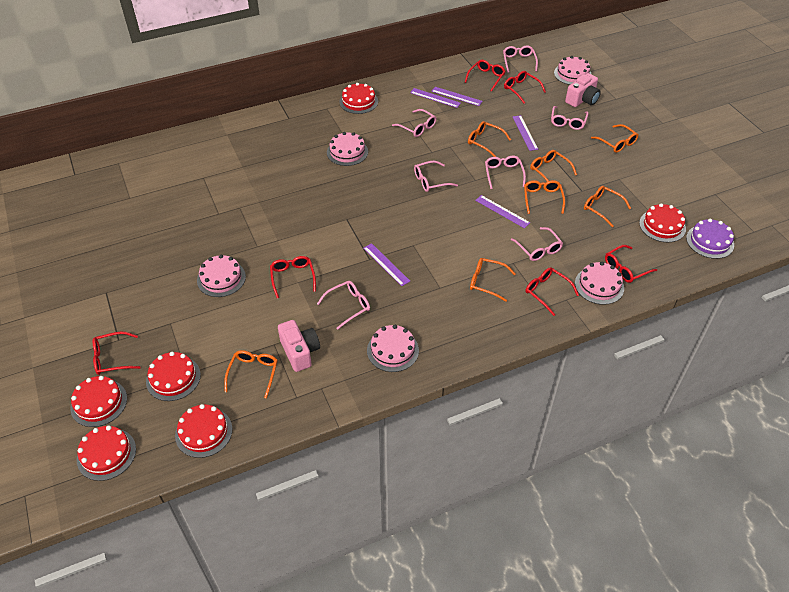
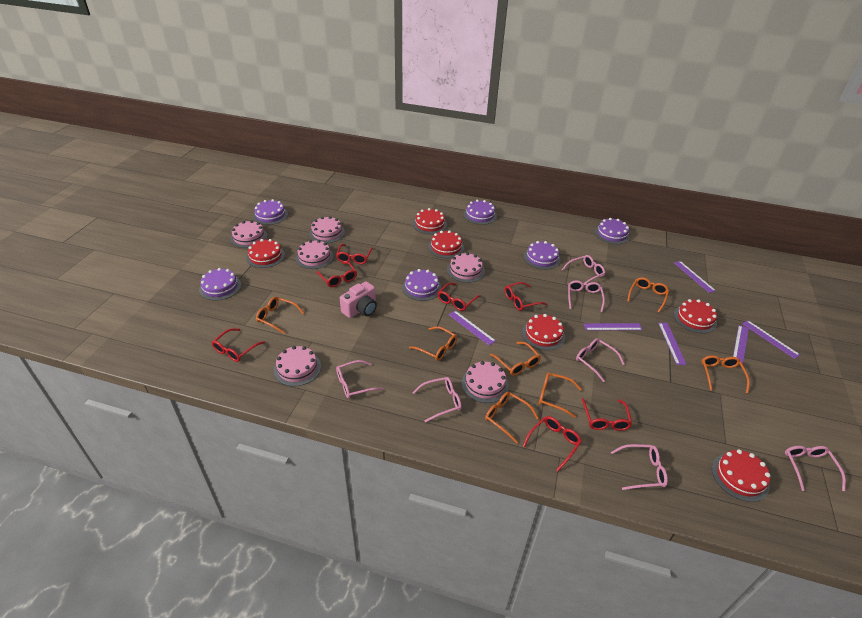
pink cake: 5 -> 6
pink camera: 2 -> 1
purple cake: 1 -> 6
purple ruler: 5 -> 6
red glasses: 6 -> 7

